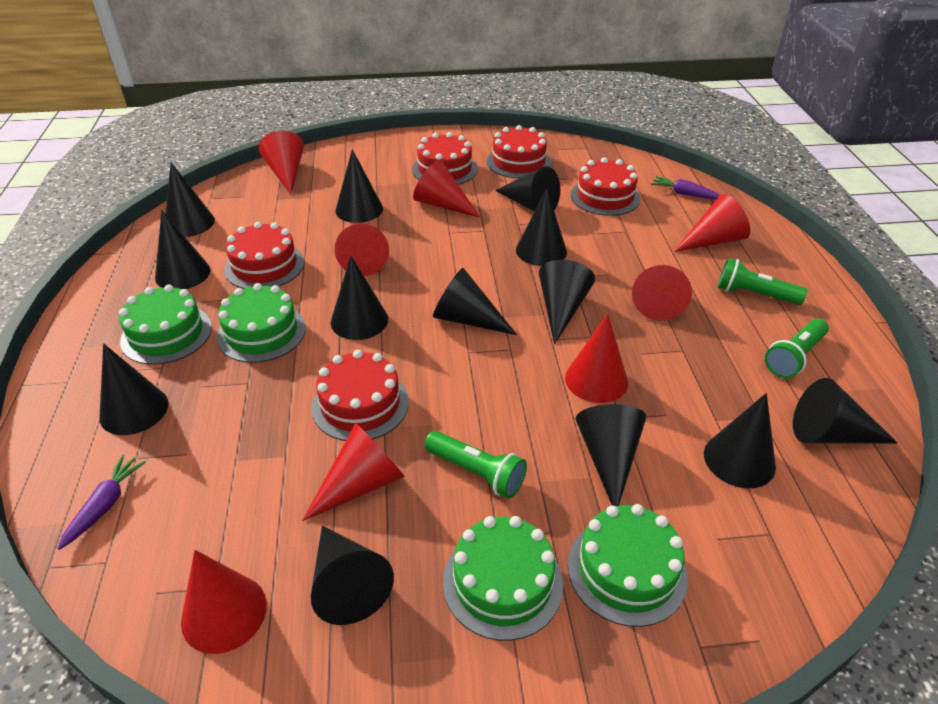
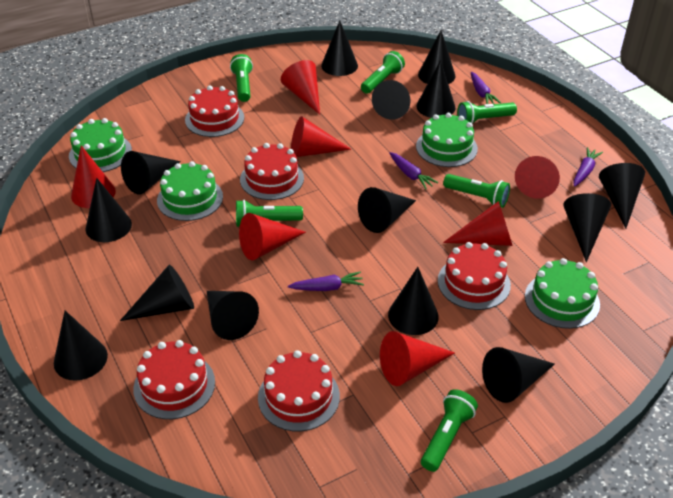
black cone: 13 -> 14
green flashlight: 3 -> 6
purple carrot: 2 -> 4
red cone: 8 -> 7

